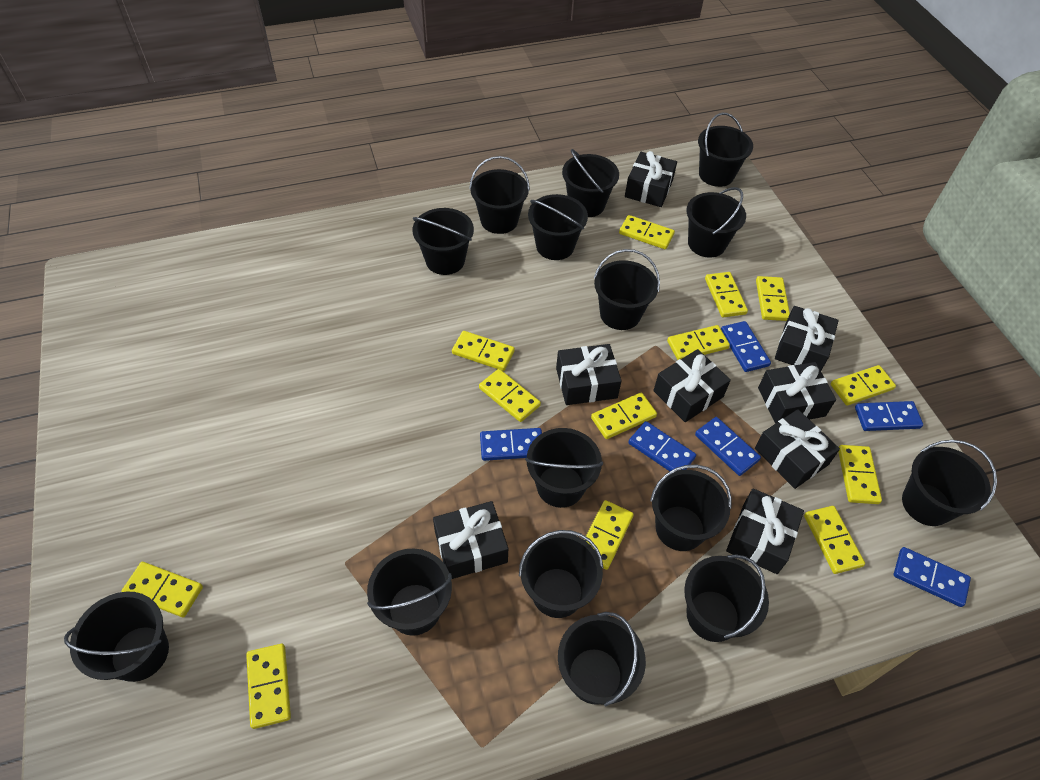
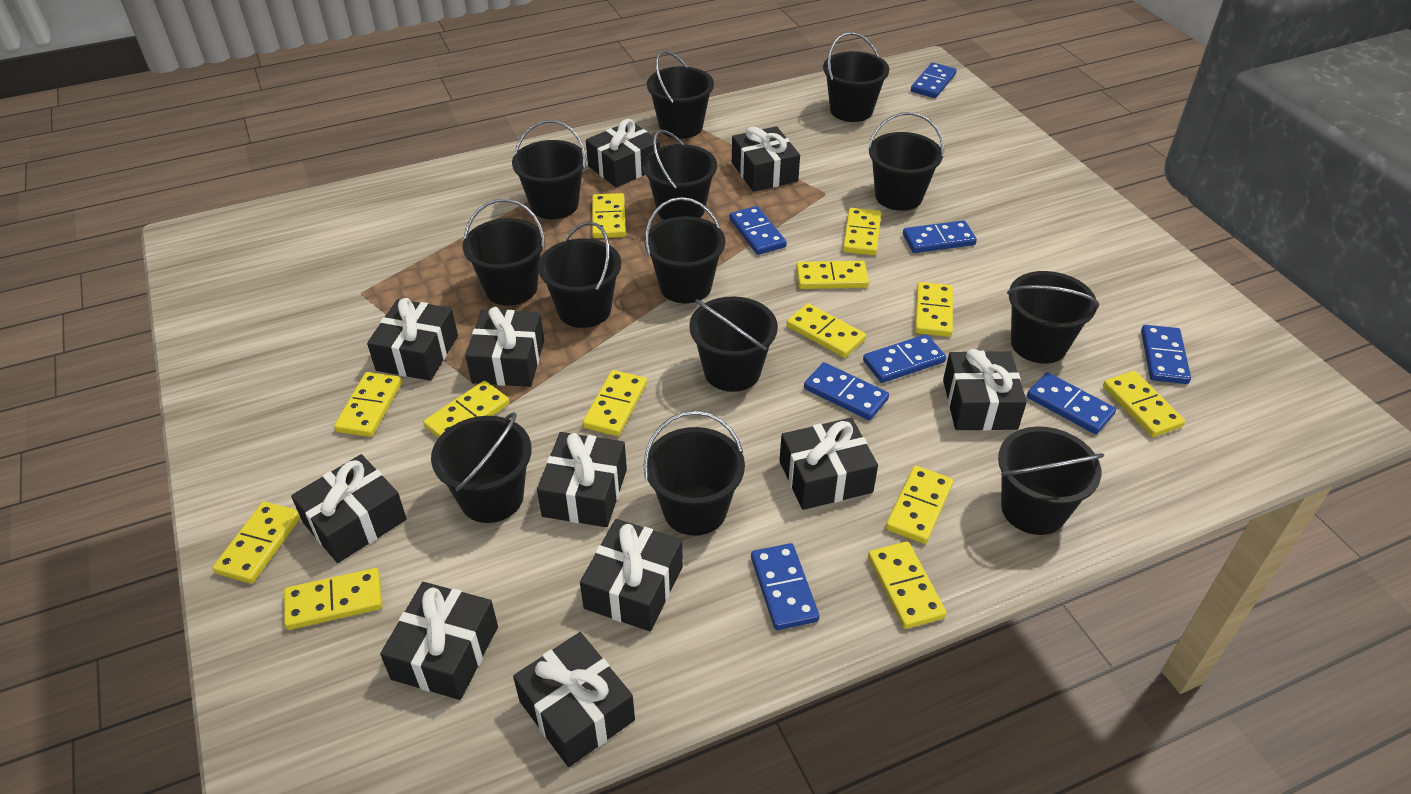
black bucket: 15 -> 13
black gift: 8 -> 11
blue domino: 6 -> 8

